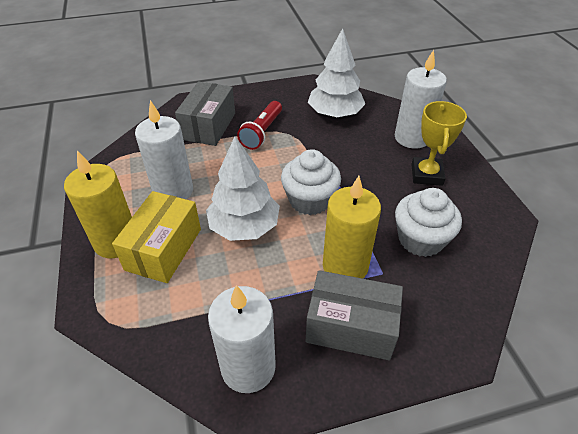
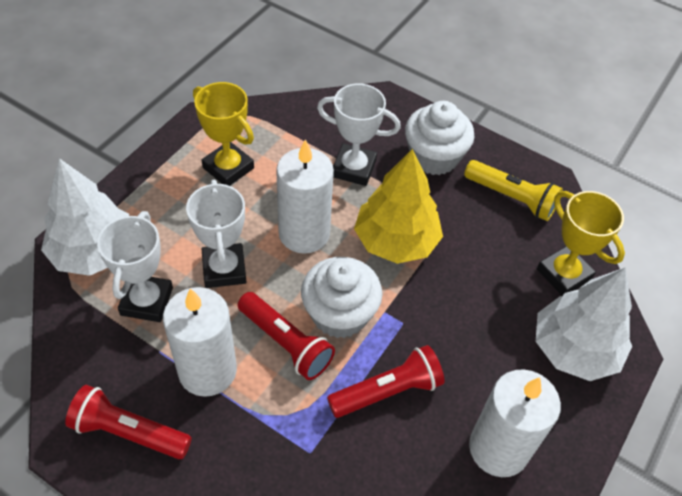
grey box: 2 -> 0
red flashlight: 1 -> 3
white trophy: 0 -> 3
yellow box: 1 -> 0
yellow candle: 2 -> 0
yellow flashlight: 0 -> 1
yellow tree: 0 -> 1
yellow trophy: 1 -> 2

